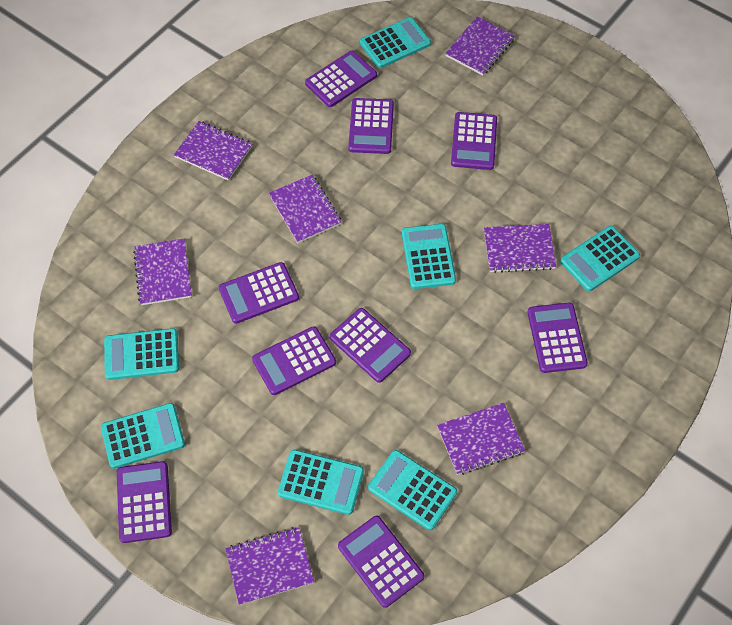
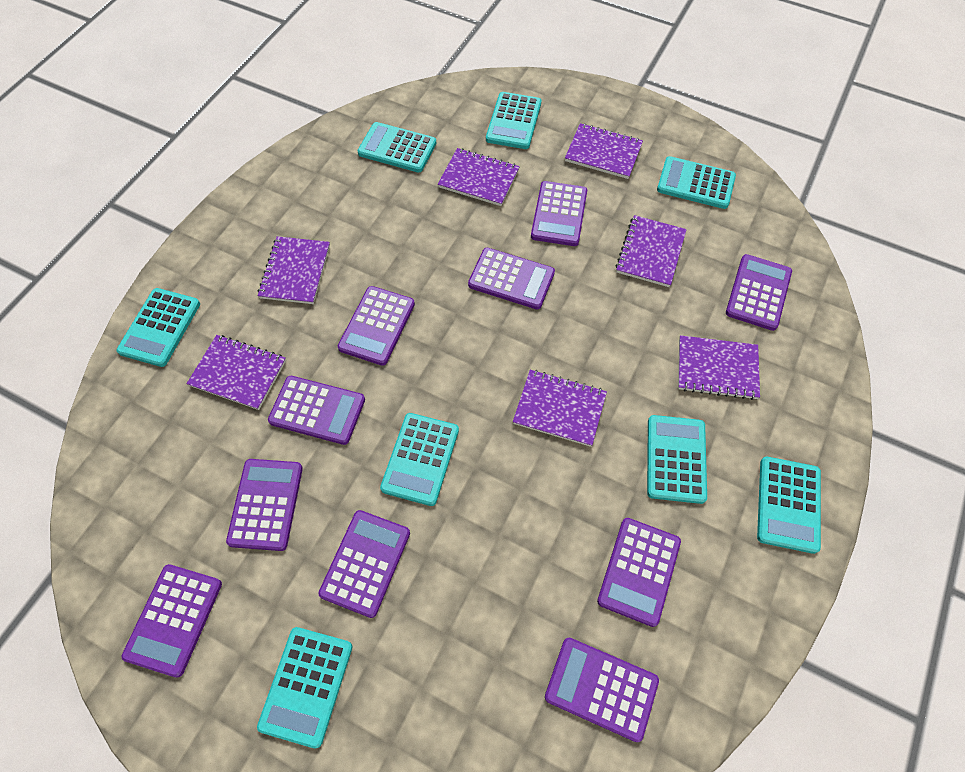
purple calculator: 9 -> 10
turquoise calculator: 7 -> 8

